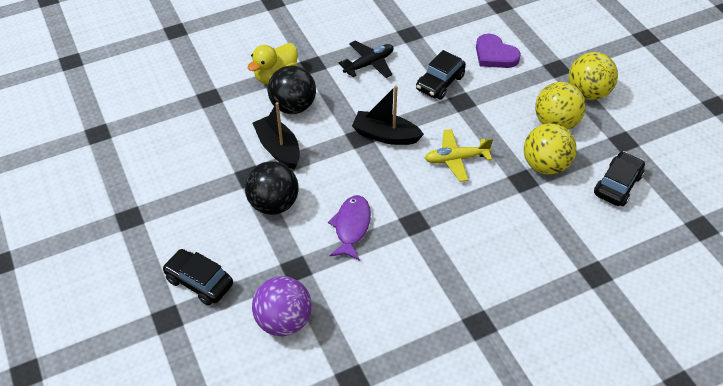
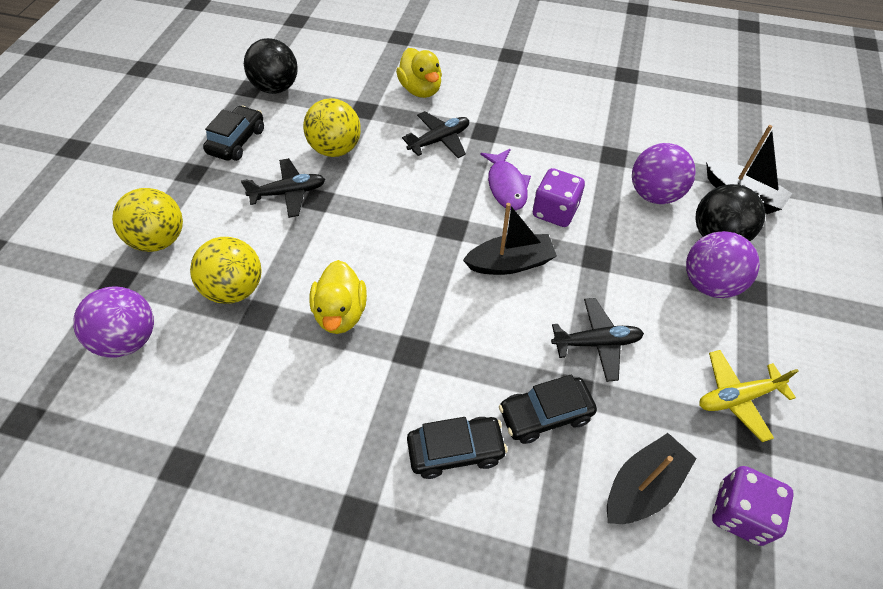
black boat: 2 -> 3
black plane: 1 -> 3
purple ball: 1 -> 3
purple dice: 0 -> 2
purple heart: 1 -> 0
yellow duck: 1 -> 2

